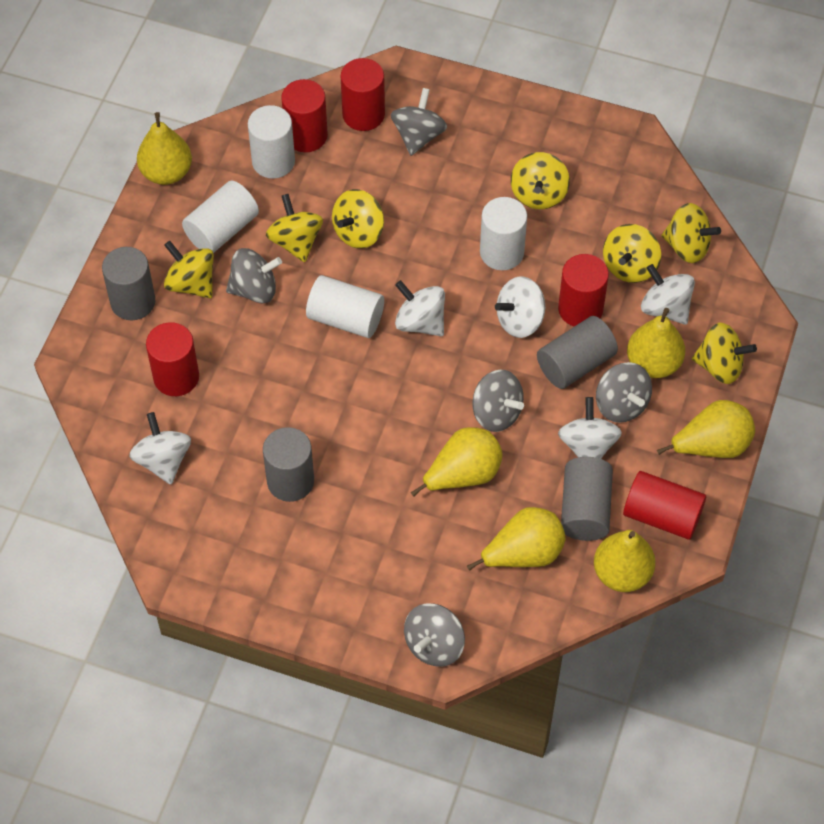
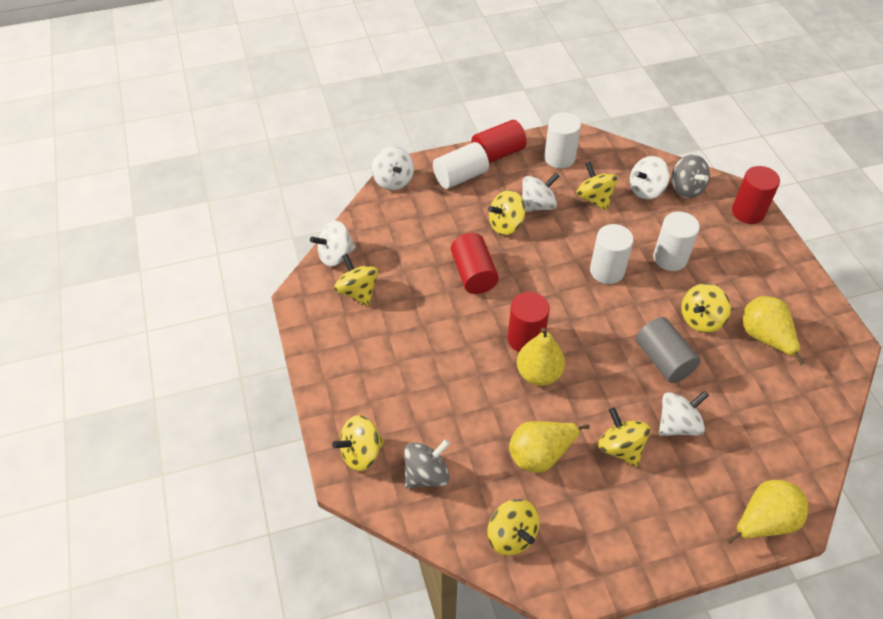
grey cylinder: 4 -> 1
grey spinning top: 5 -> 2
red cylinder: 5 -> 4
yellow pear: 6 -> 4

